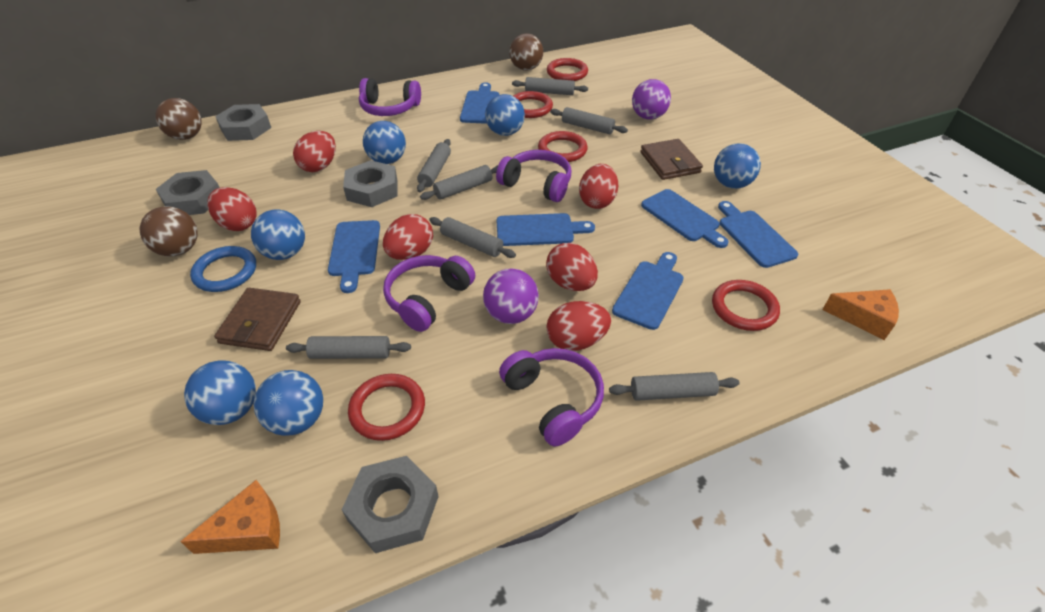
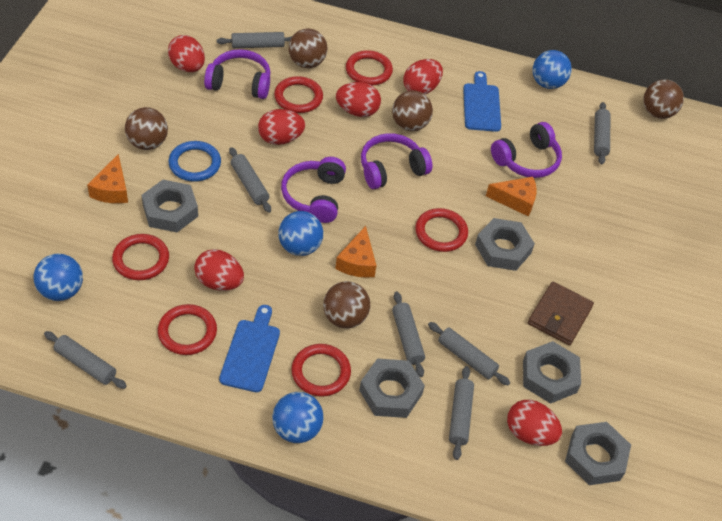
blue ball: 6 -> 4
blue cutting board: 6 -> 2
brown ball: 3 -> 5
brown wallet: 2 -> 1
grey nut: 4 -> 5
orange cheese: 2 -> 3
purple ball: 2 -> 0
red ring: 5 -> 6

